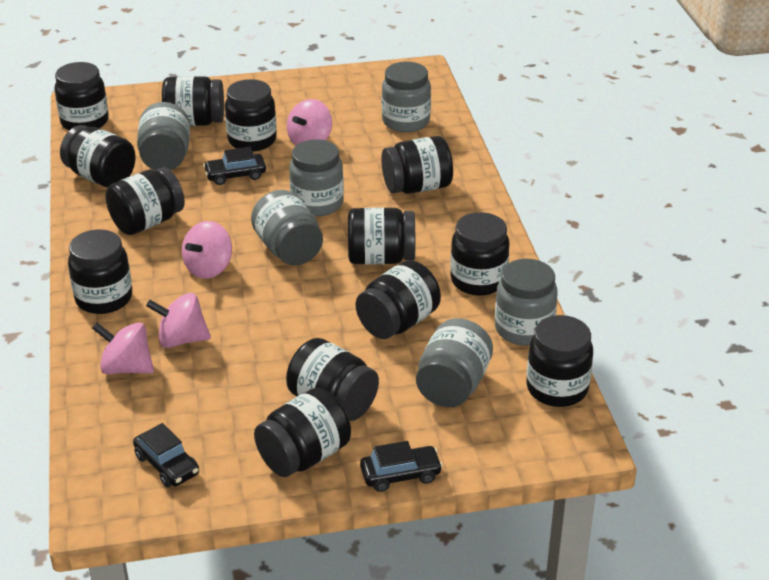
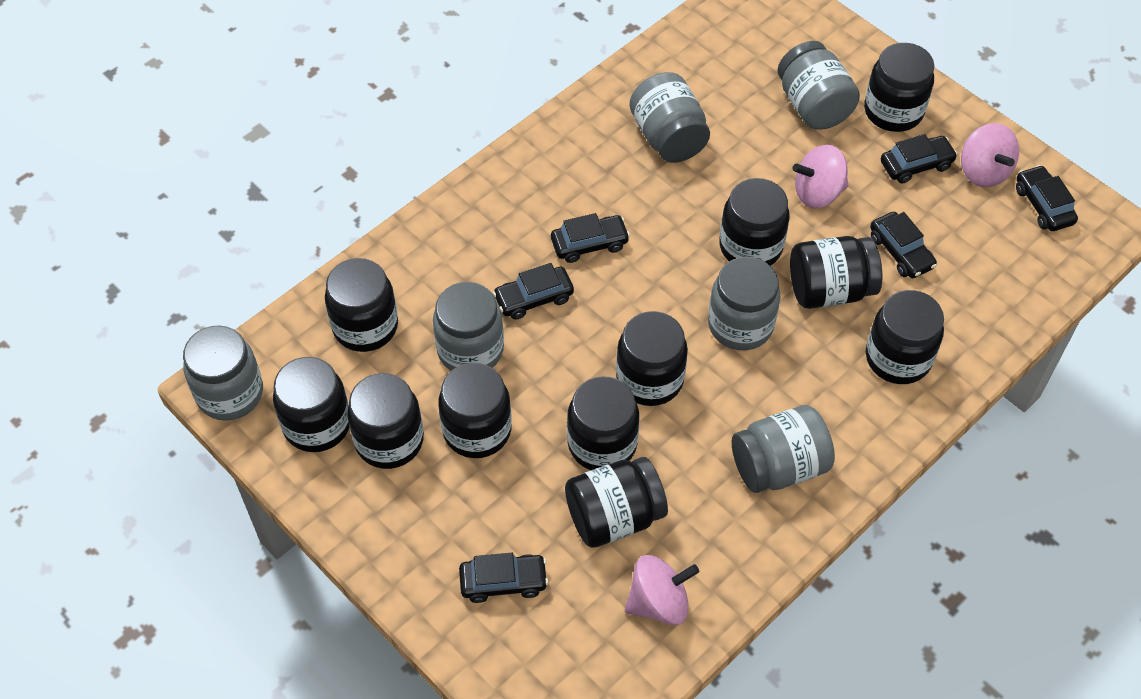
black car: 3 -> 6
black jar: 13 -> 11
pink spinning top: 4 -> 3

